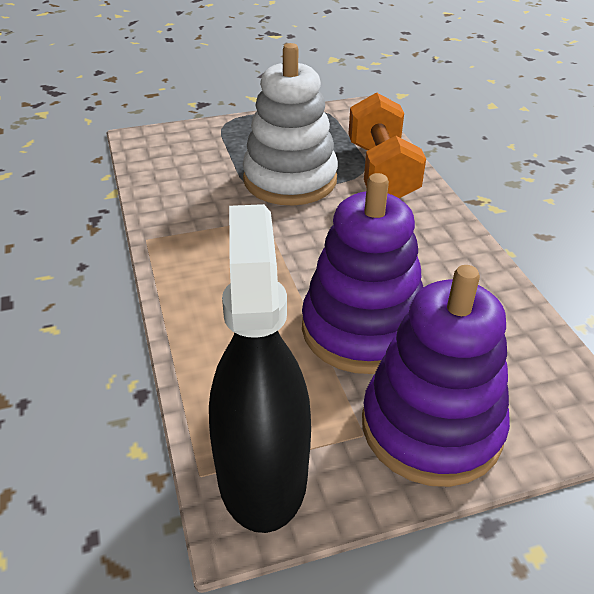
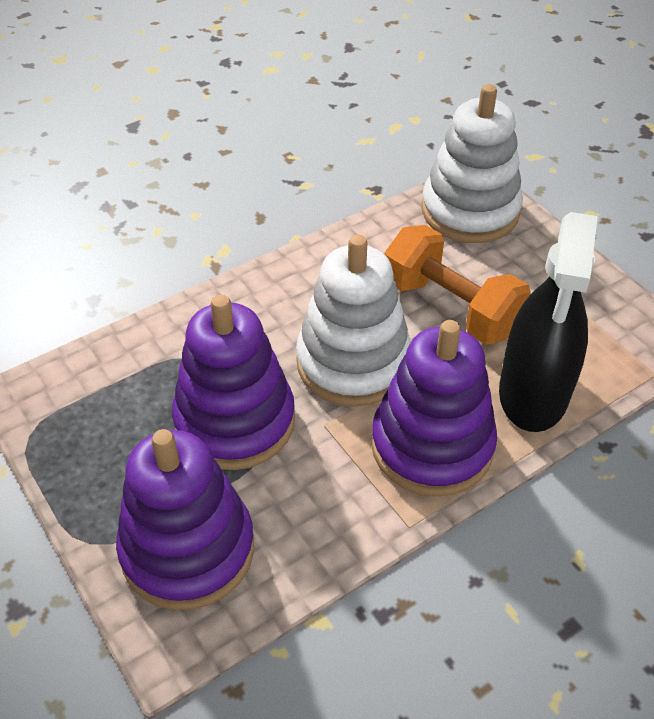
purple stacking toy: 2 -> 3
white stacking toy: 1 -> 2

